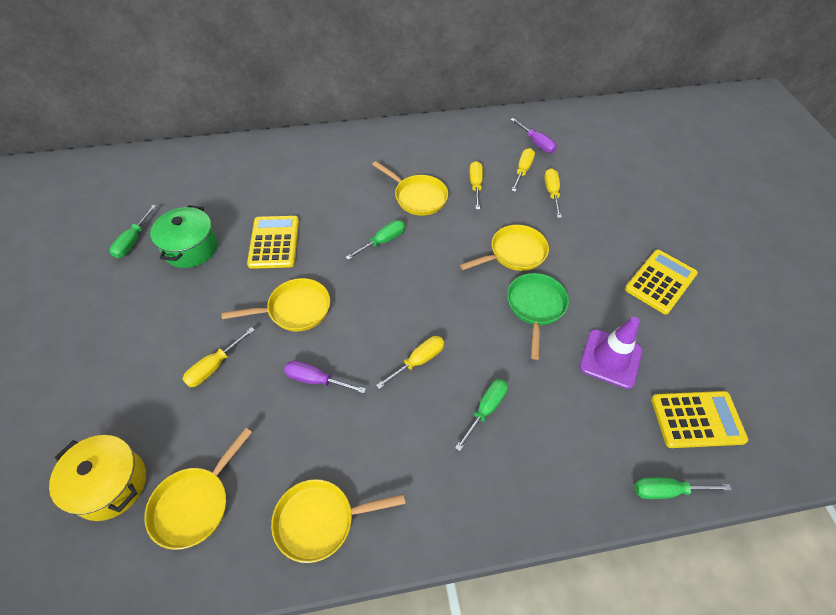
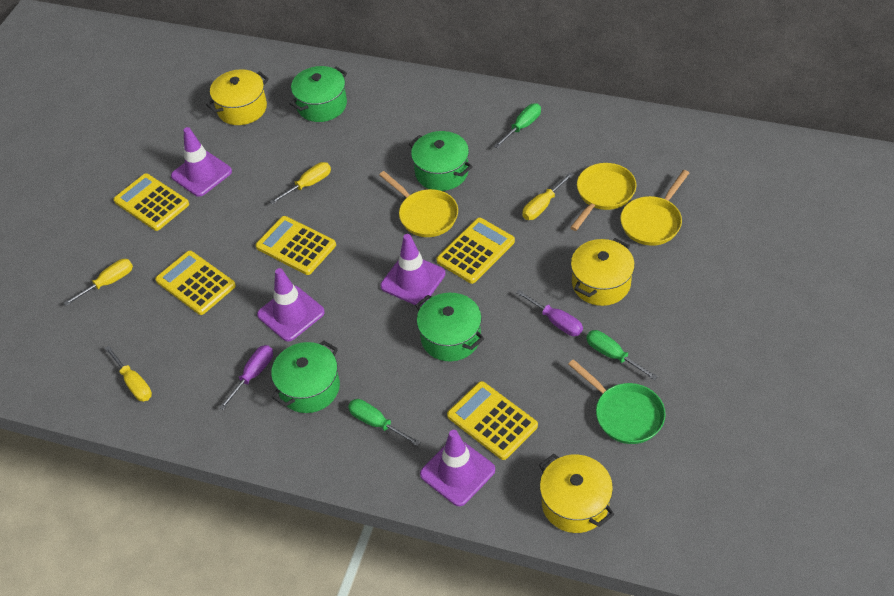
green pot: 1 -> 4
green screwdriver: 4 -> 3
purple traffic cone: 1 -> 4
yellow calculator: 3 -> 5
yellow pan: 5 -> 3
yellow pot: 1 -> 3
yellow screwdriver: 5 -> 4

